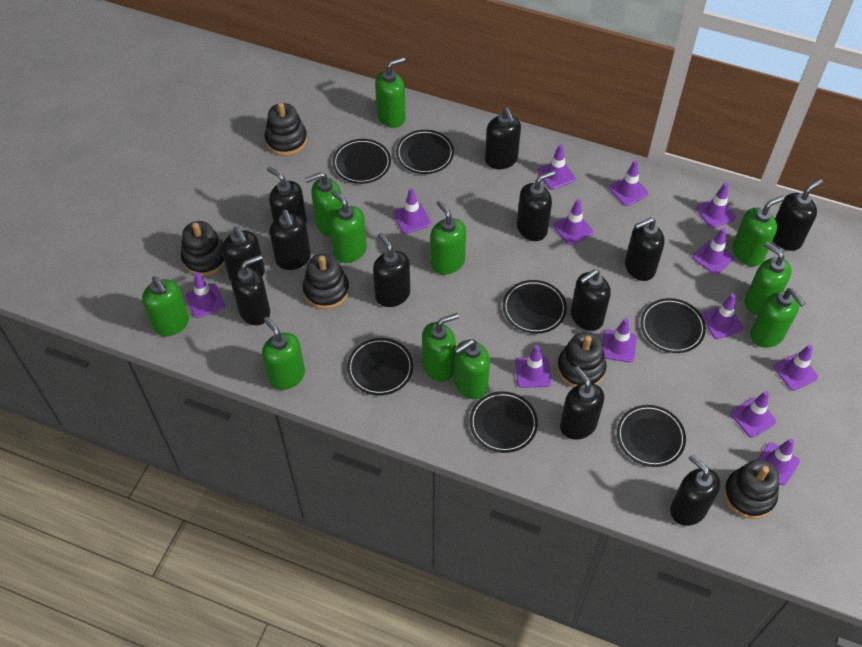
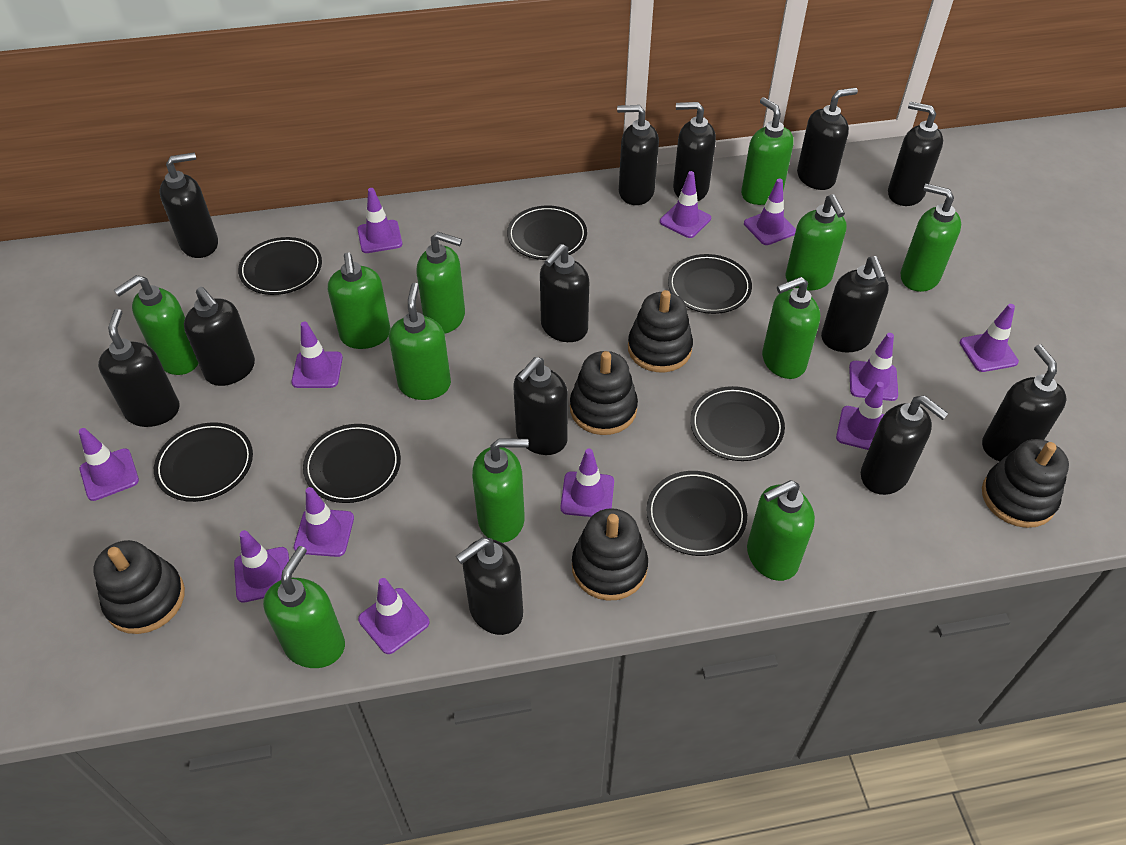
black soap dispenser: 12 -> 13
purple traffic cone: 13 -> 12

